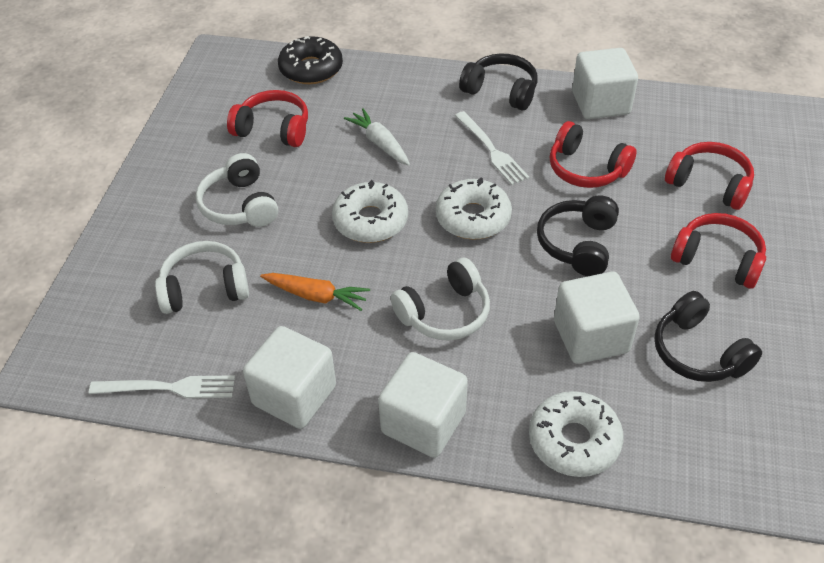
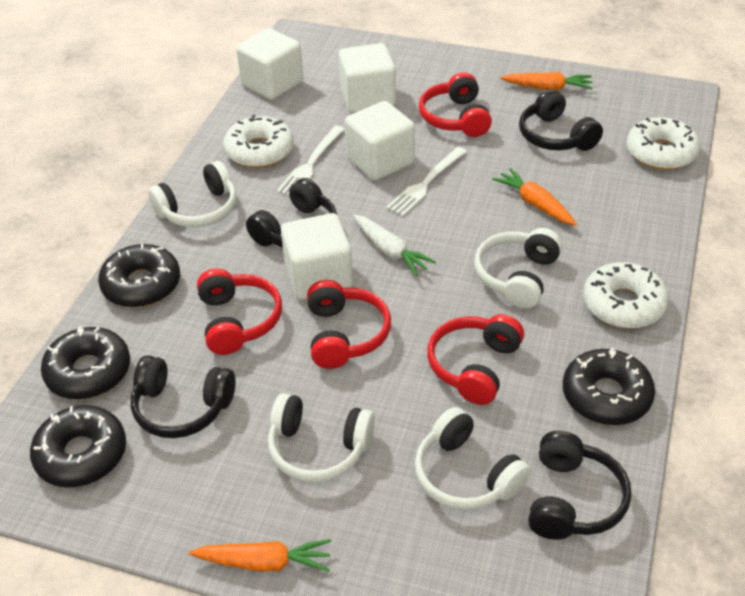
black donut: 1 -> 4
black headphones: 3 -> 4
orange carrot: 1 -> 3
white headphones: 3 -> 4

